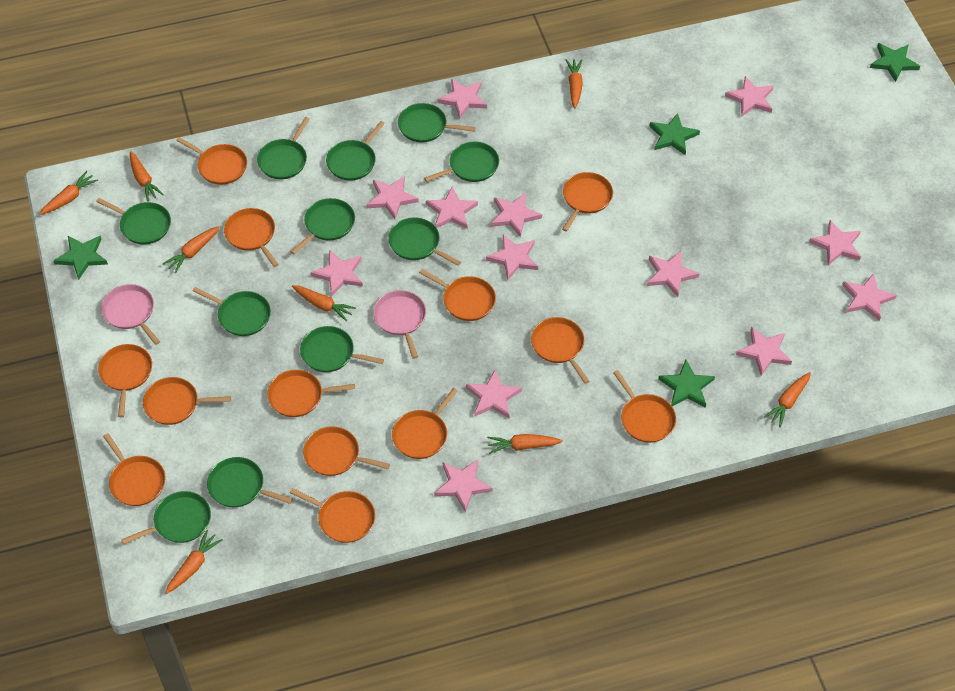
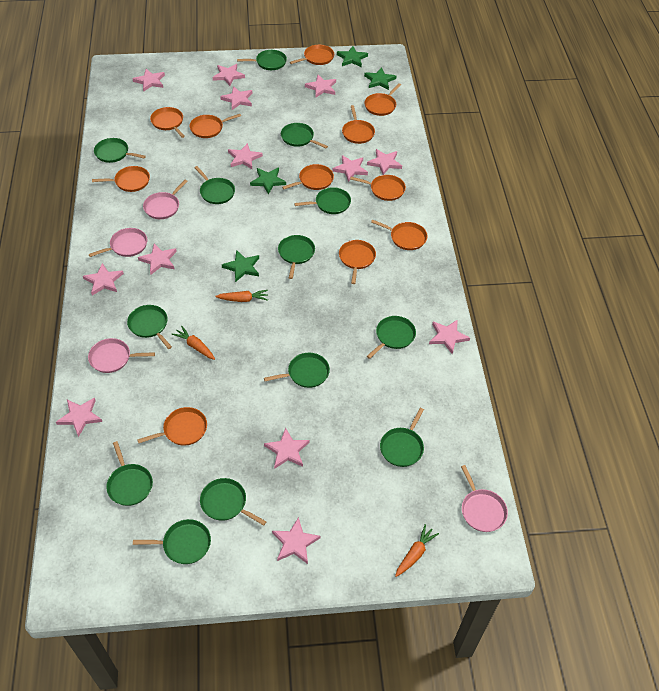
green pan: 11 -> 13
orange carrot: 8 -> 3
orange pan: 13 -> 11
pink pan: 2 -> 4

